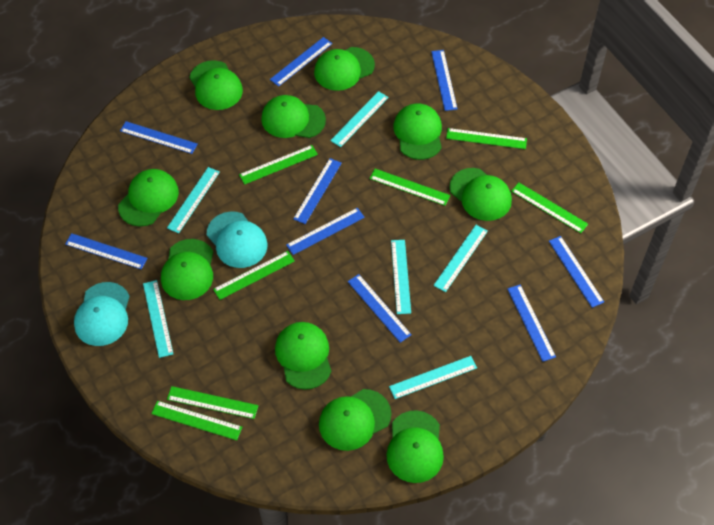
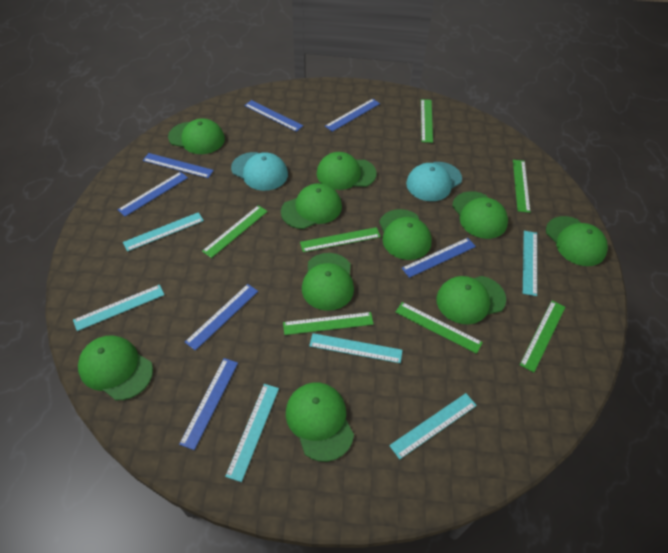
blue ruler: 9 -> 7

